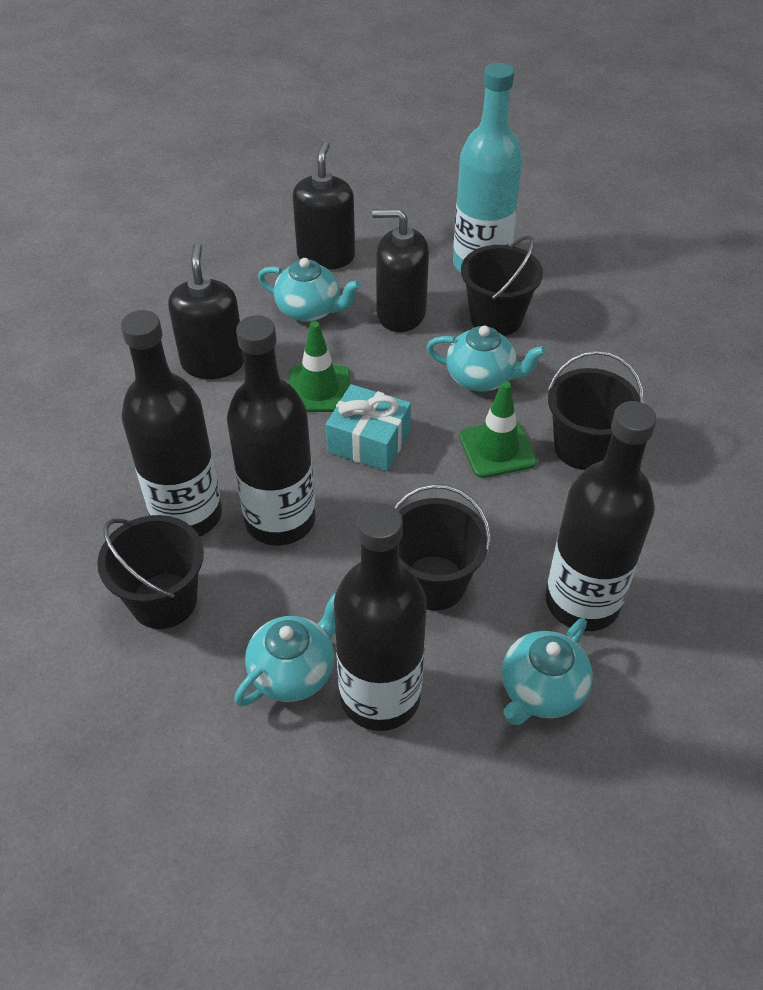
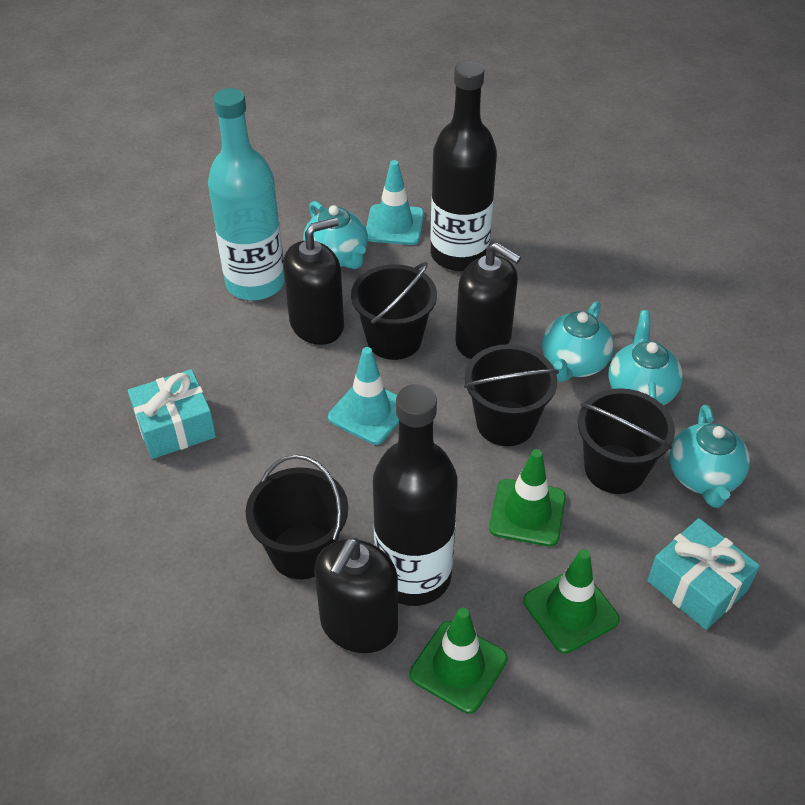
black bottle: 4 -> 2
green traffic cone: 2 -> 3
turquoise gift: 1 -> 2
turquoise traffic cone: 0 -> 2

